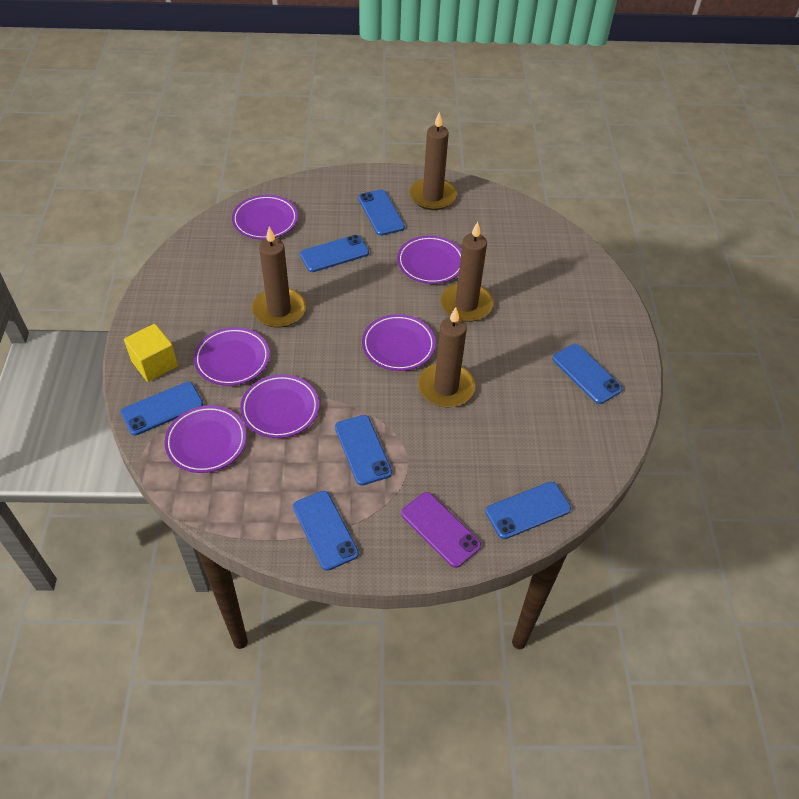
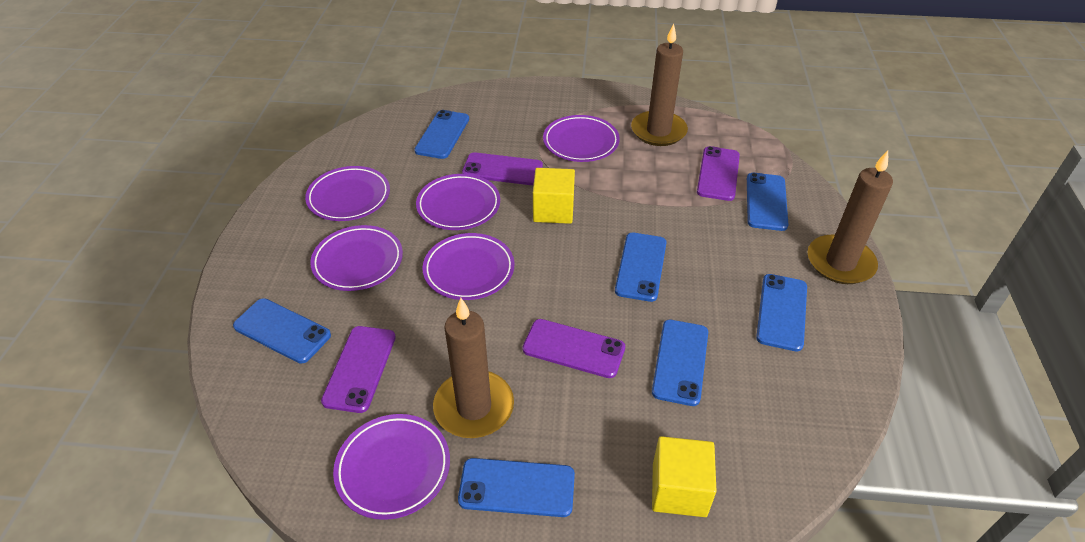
brown candle: 4 -> 3
purple phone: 1 -> 4
yellow cube: 1 -> 2

